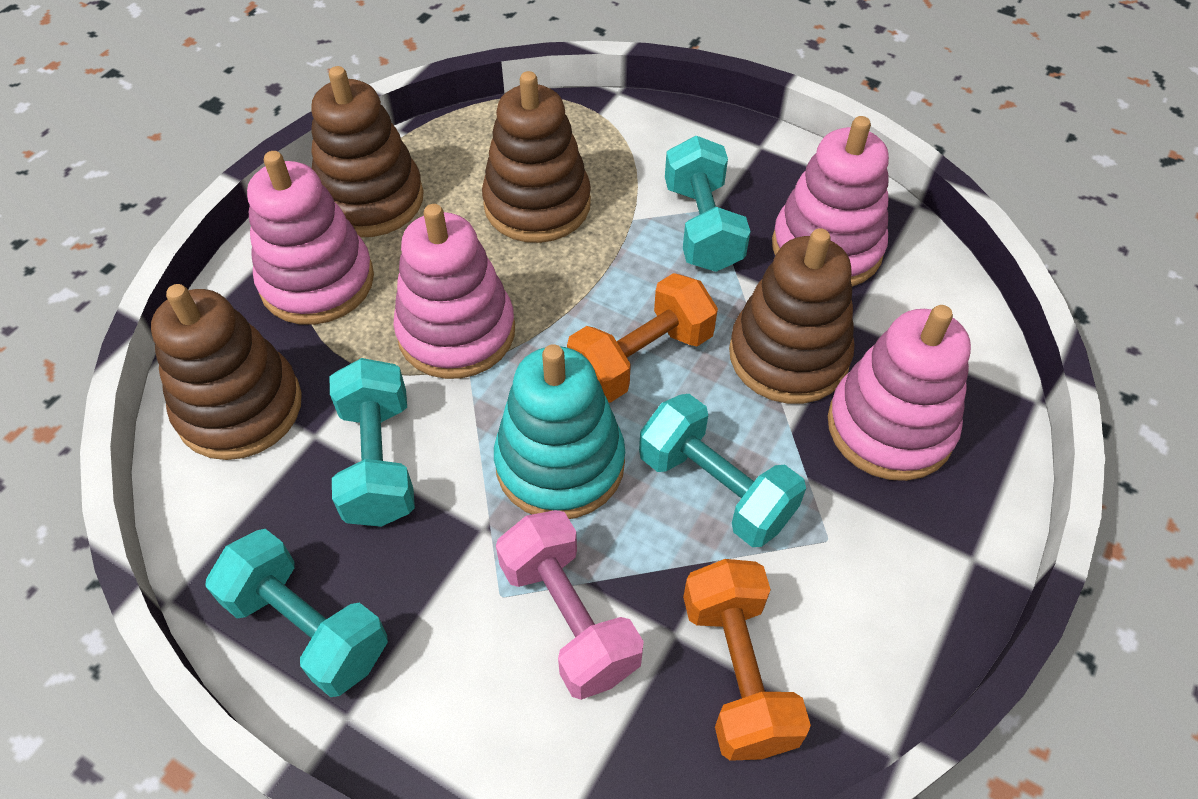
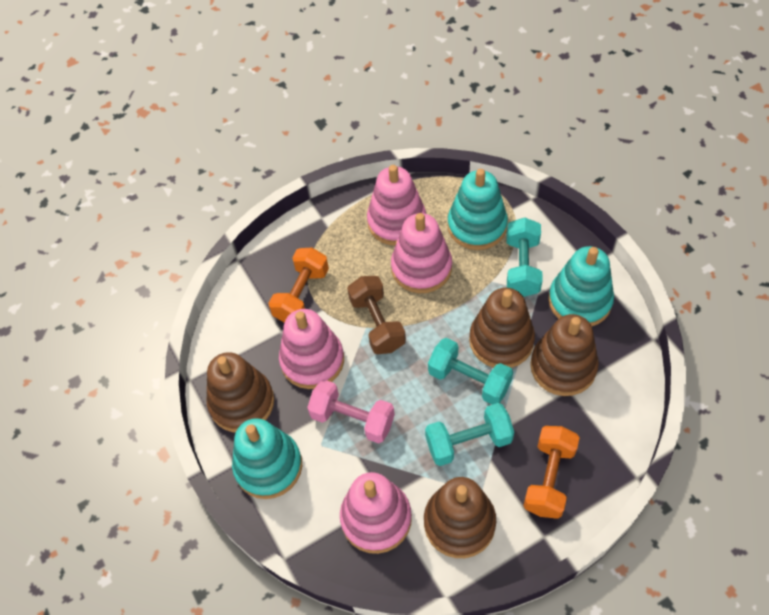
brown dumbbell: 0 -> 1
turquoise dumbbell: 4 -> 3
turquoise stacking toy: 1 -> 3

